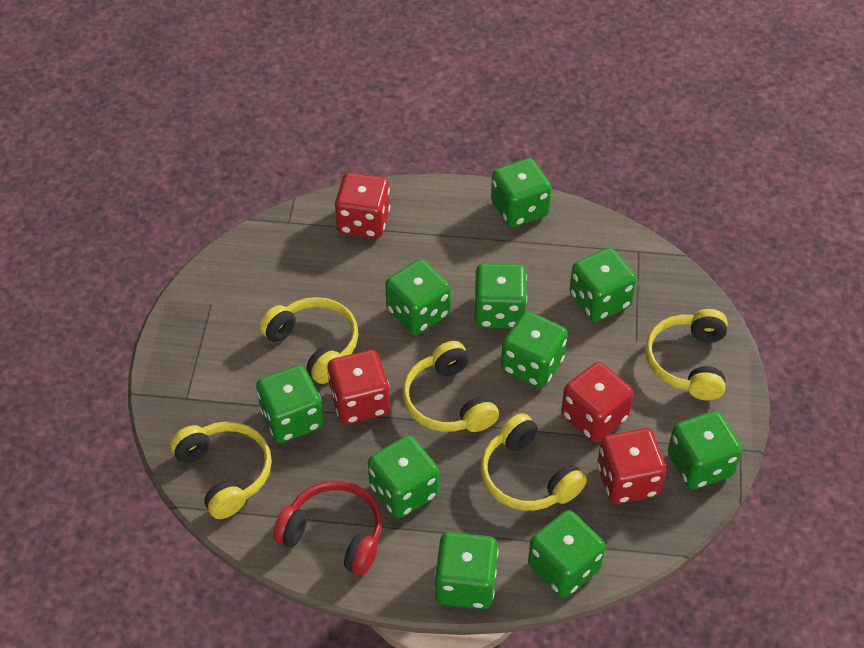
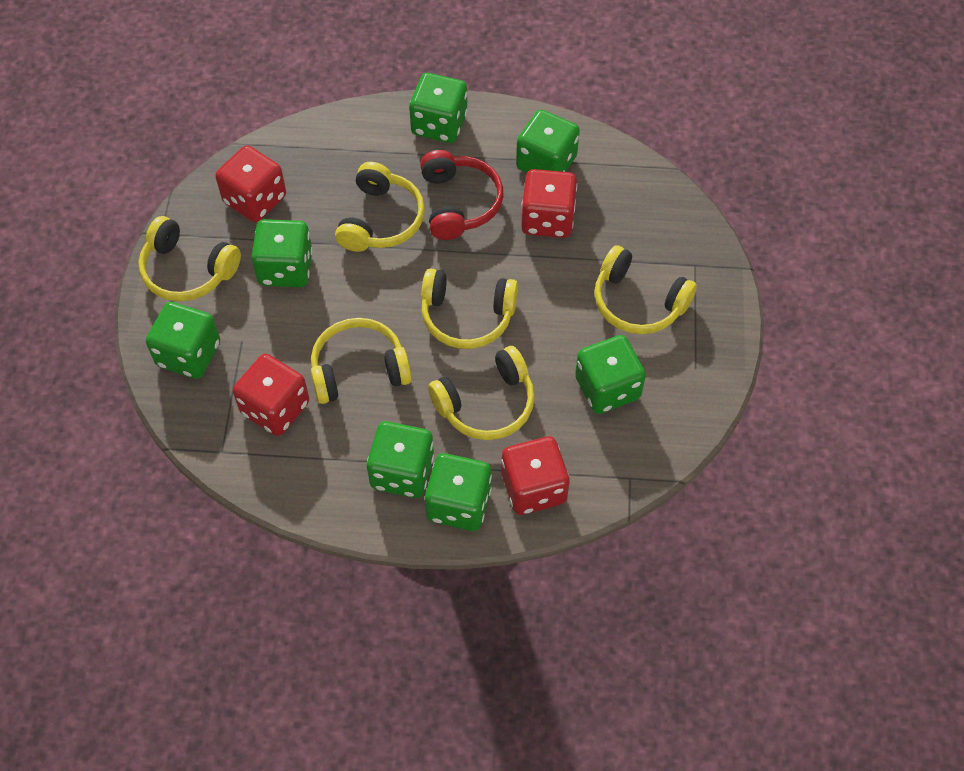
green dice: 10 -> 7
yellow headphones: 5 -> 6

